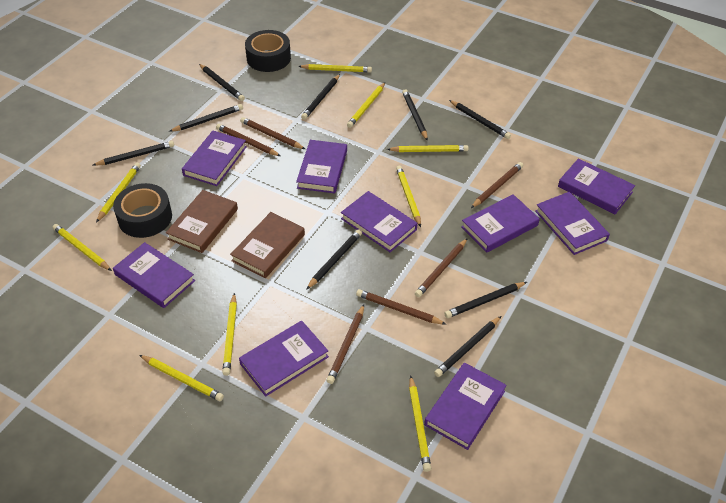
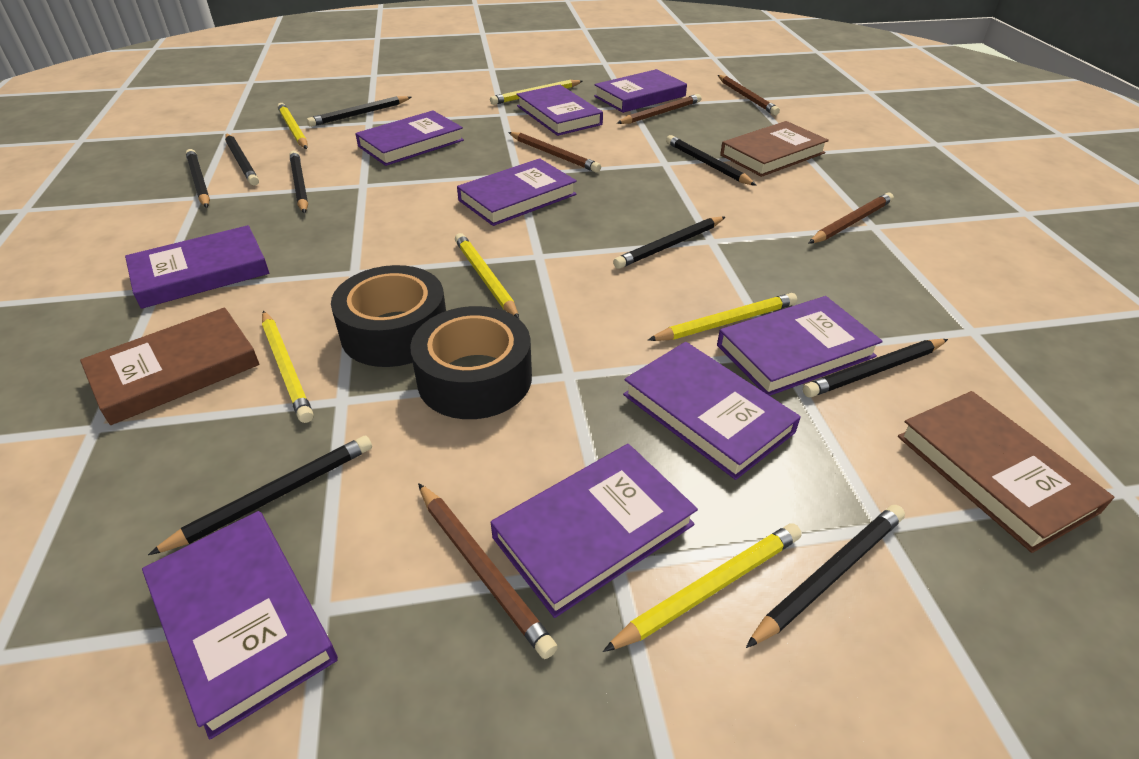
brown book: 2 -> 3
brown pencil: 6 -> 5
yellow pencil: 9 -> 6

